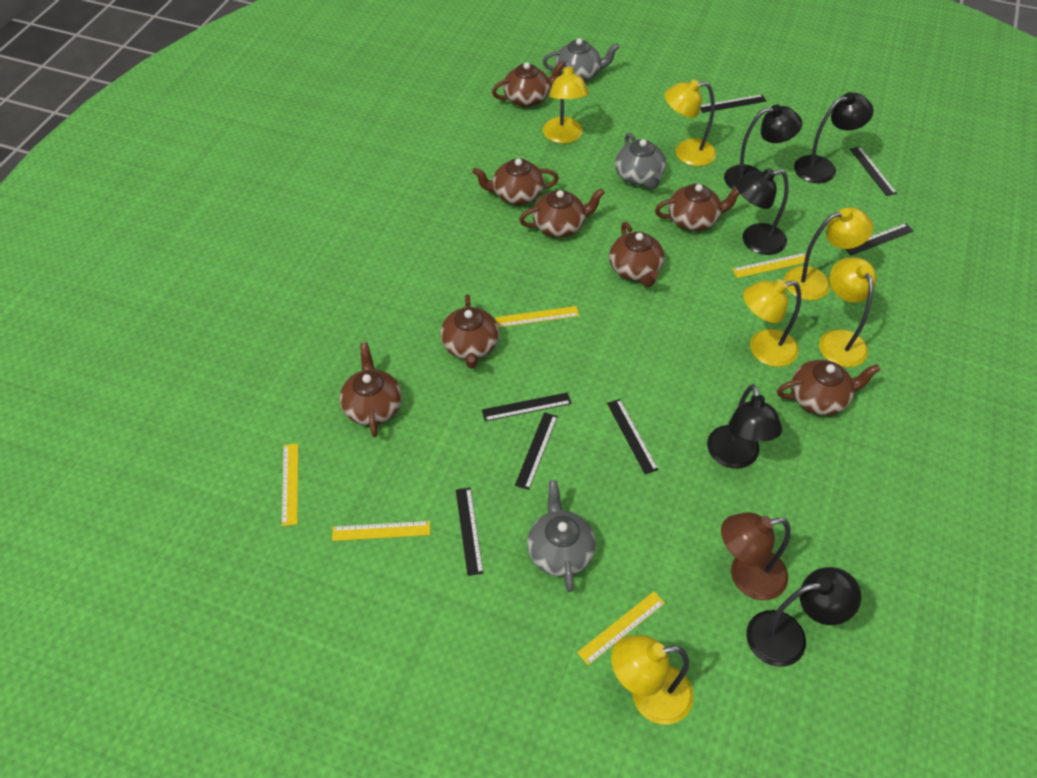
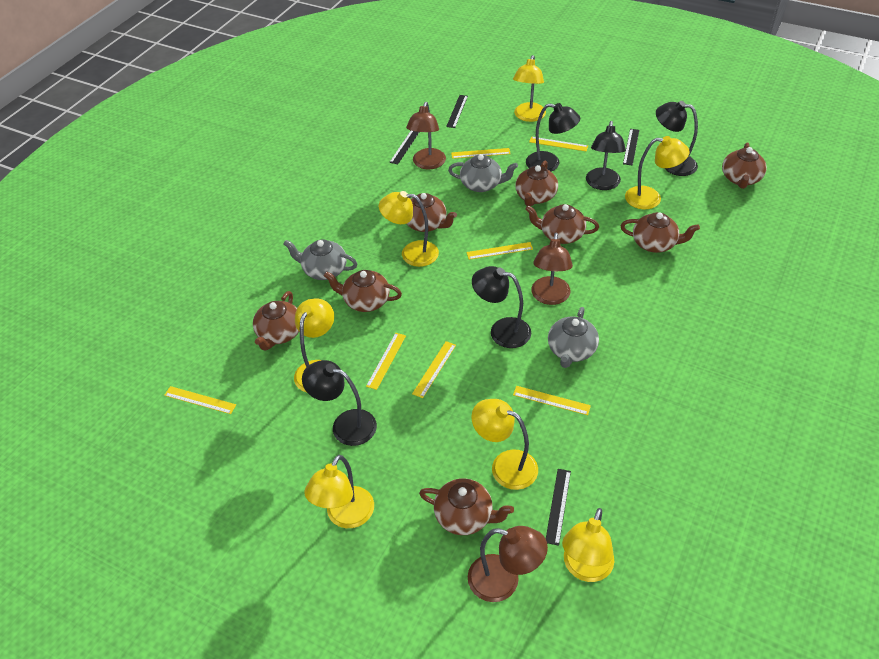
black ruler: 7 -> 4
brown lamp: 1 -> 3
yellow lamp: 6 -> 7
yellow ruler: 5 -> 7

